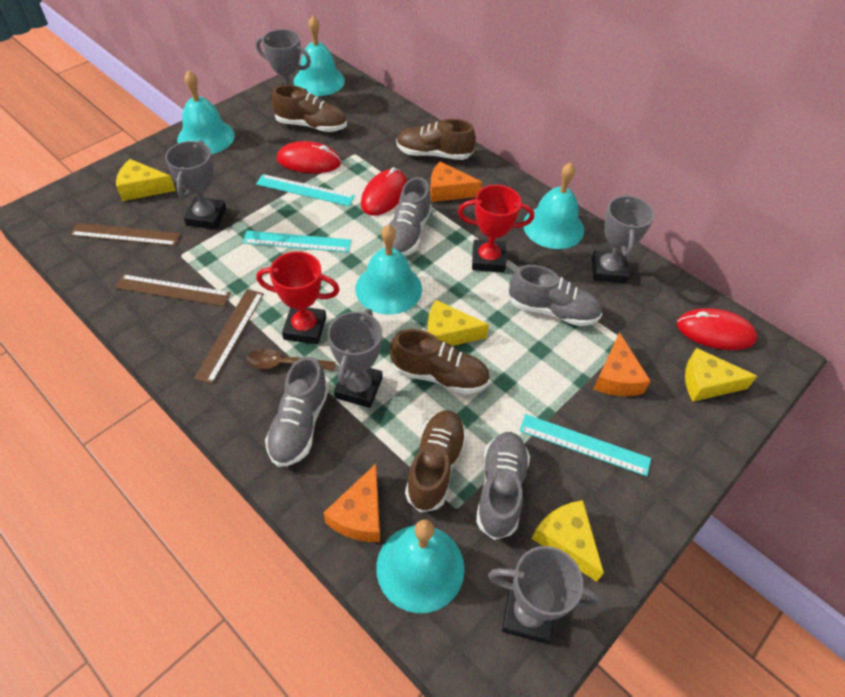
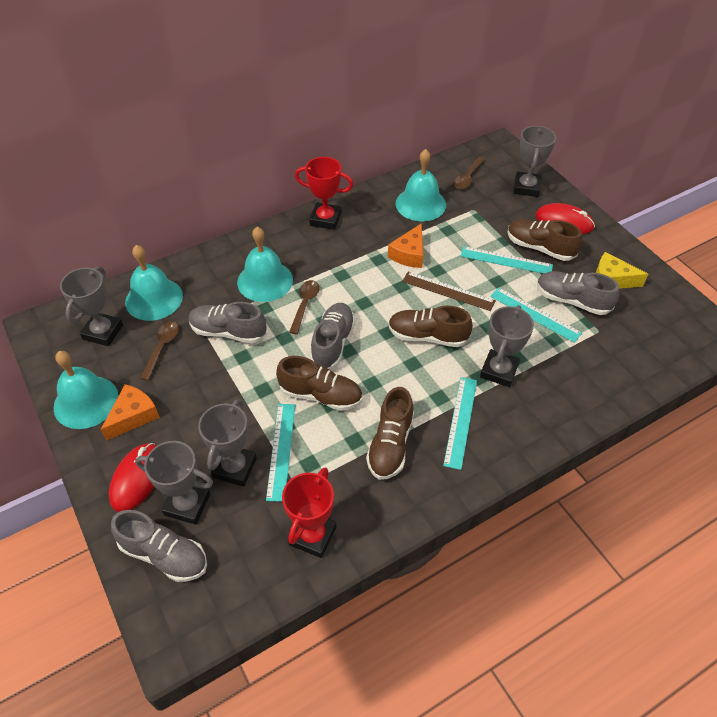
brown ruler: 3 -> 1
brown spoon: 1 -> 3
orange cheese: 3 -> 2
red mouse: 3 -> 2
turquoise bell: 5 -> 4
turquoise ruler: 3 -> 4
yellow cheese: 4 -> 1

